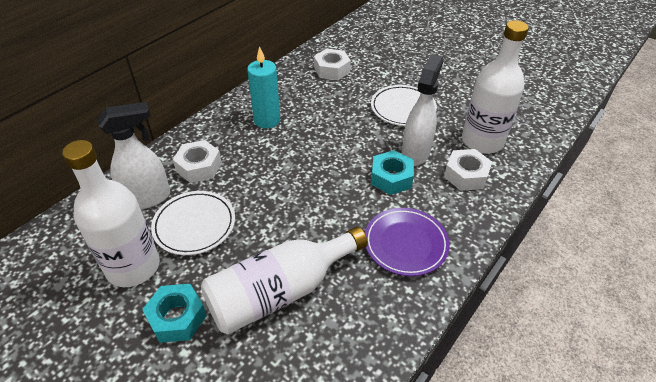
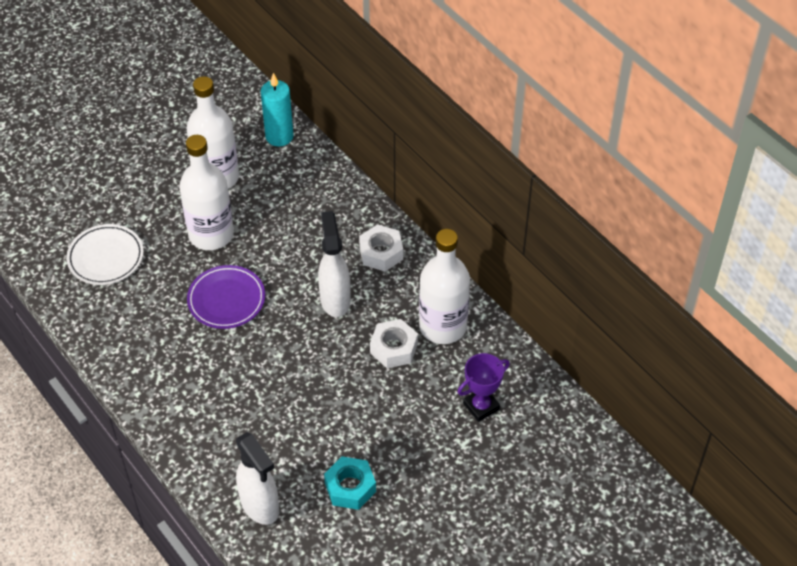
purple trophy: 0 -> 1
turquoise nut: 2 -> 1
white nut: 3 -> 2
white plate: 2 -> 1

